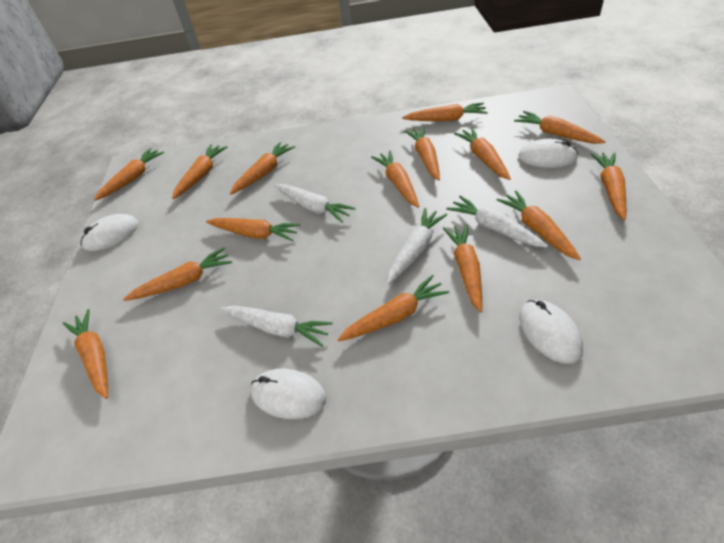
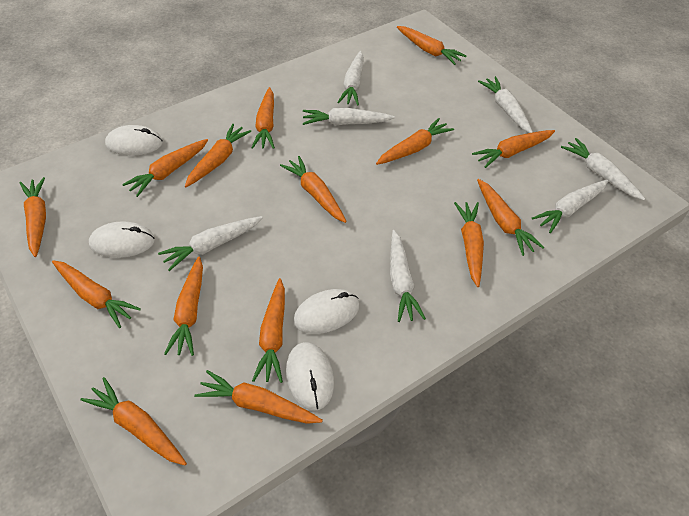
white carrot: 4 -> 7

